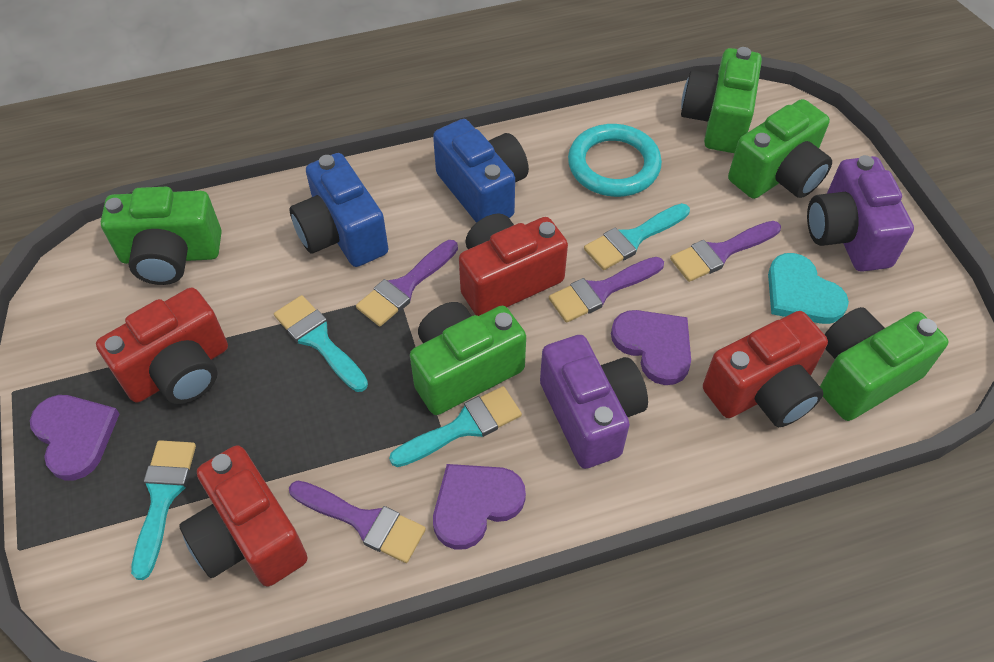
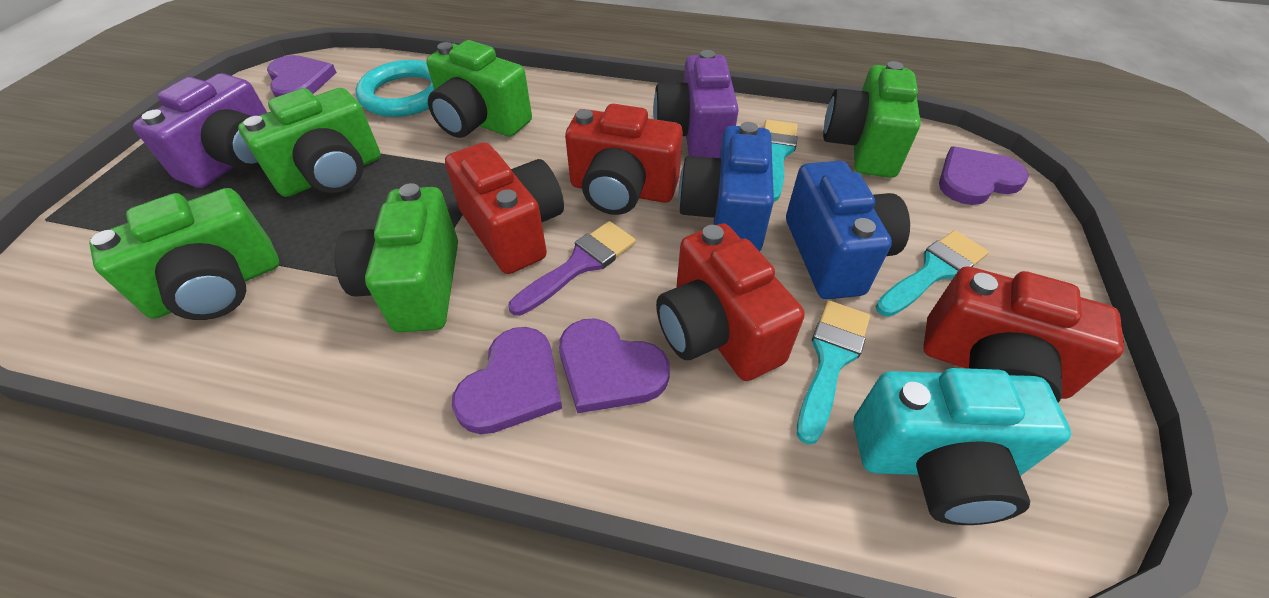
purple brush: 4 -> 1
purple heart: 3 -> 4
turquoise brush: 4 -> 3
turquoise camera: 0 -> 1
turquoise heart: 1 -> 0

